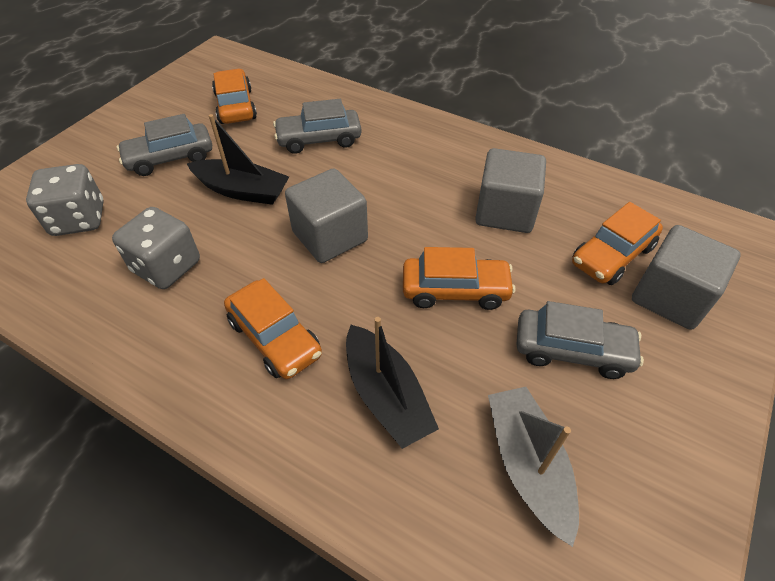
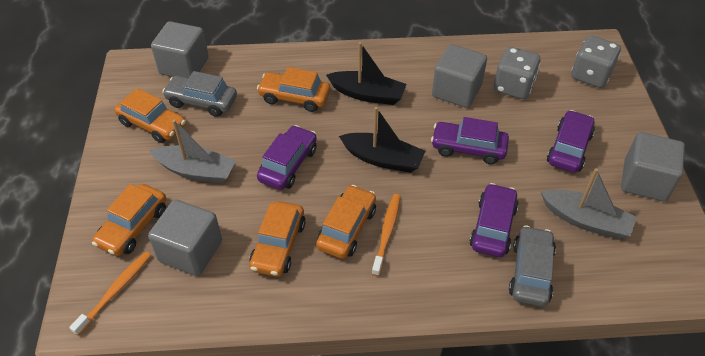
grey boat: 1 -> 2
grey car: 3 -> 2
grey cube: 3 -> 4
orange car: 4 -> 5
orange toothbrush: 0 -> 2
purple car: 0 -> 4

